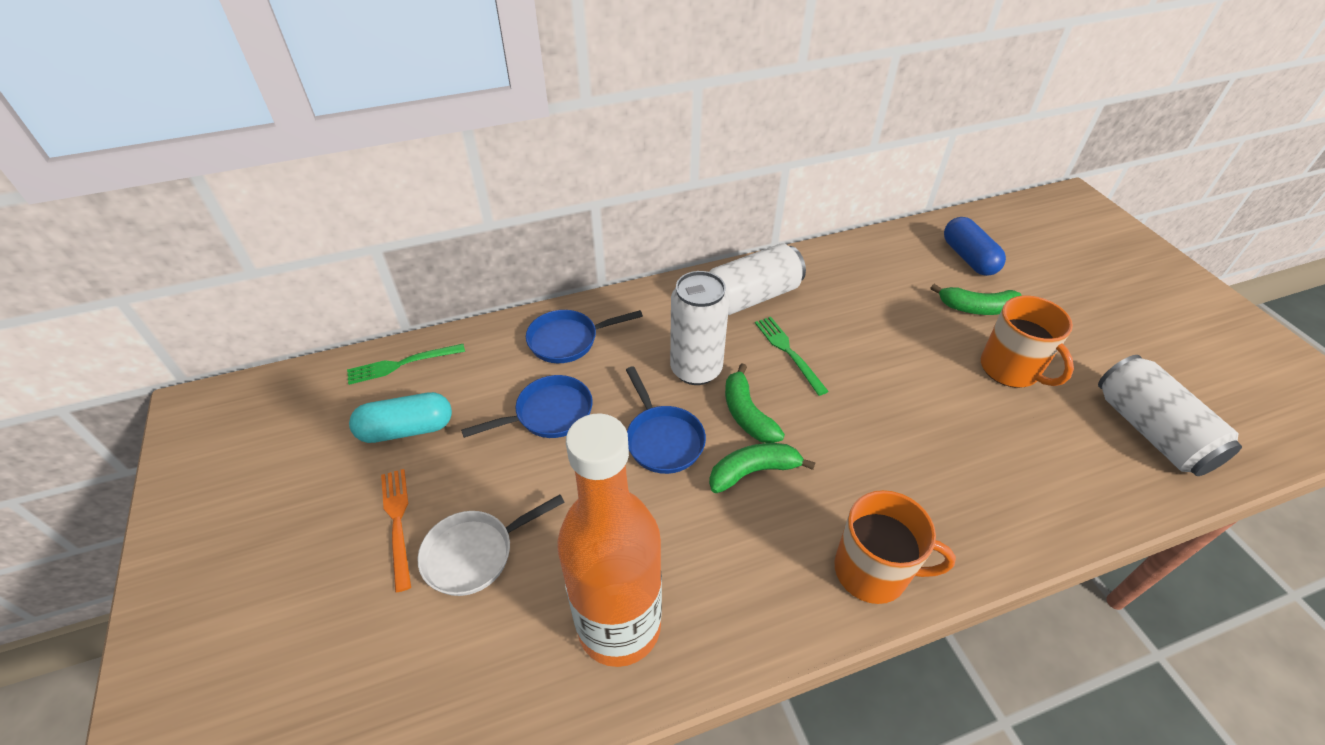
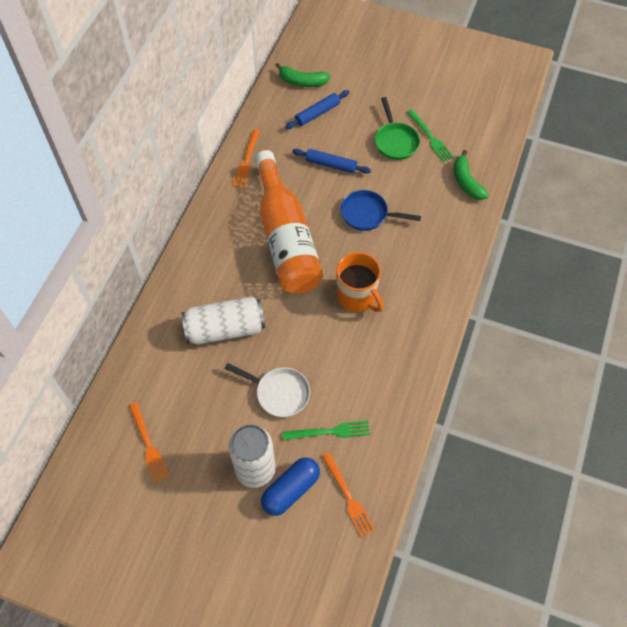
blue pan: 3 -> 1
blue rolling pin: 0 -> 2
green banana: 3 -> 2
green pan: 0 -> 1
orange fork: 1 -> 3
orange mug: 2 -> 1
turquoise capsule: 1 -> 0
white can: 3 -> 2

